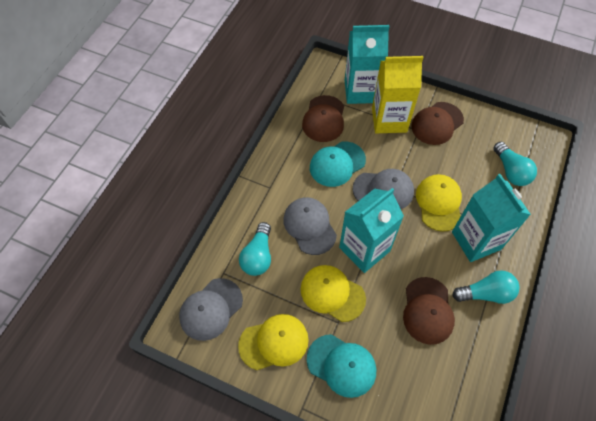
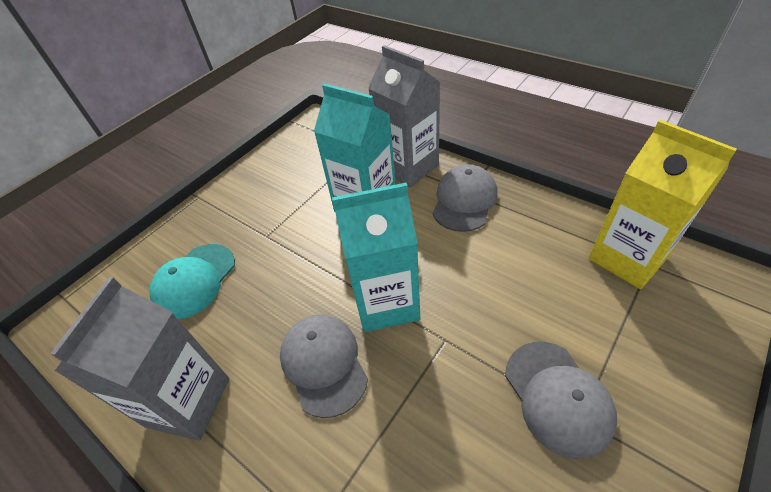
brown cap: 3 -> 0
grey carton: 0 -> 2
turquoise cap: 2 -> 1
turquoise carton: 3 -> 2
turquoise light bulb: 3 -> 0
yellow cap: 3 -> 0

